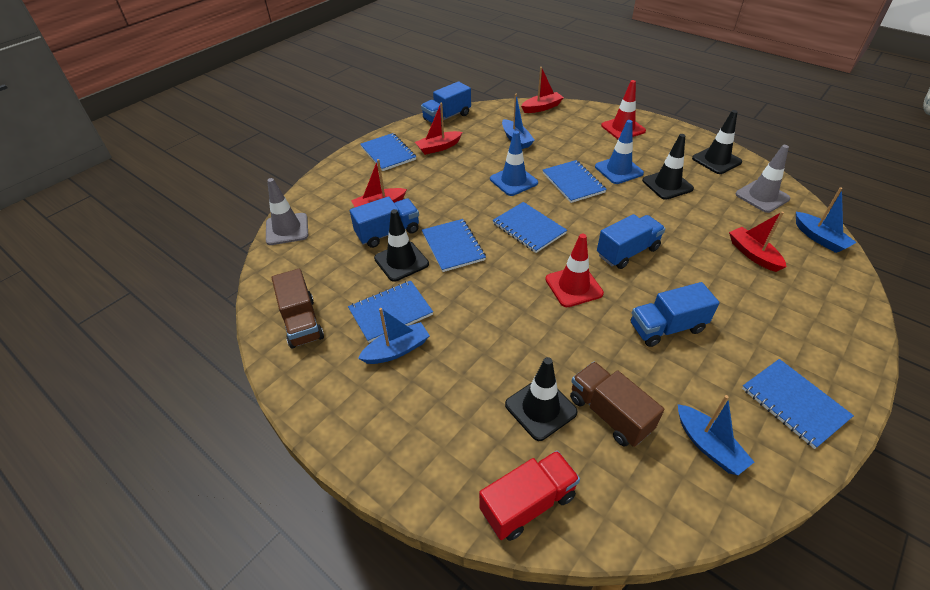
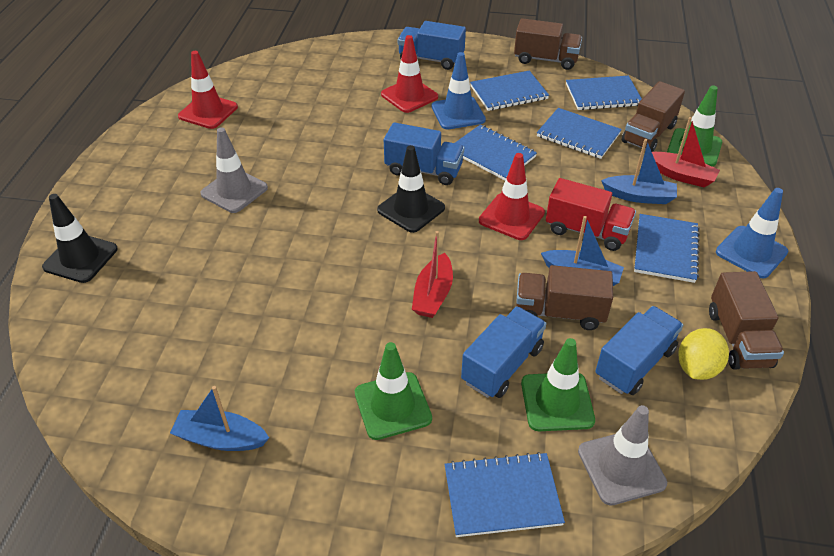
black traffic cone: 4 -> 2
blue boat: 4 -> 3
brown truck: 2 -> 4
green traffic cone: 0 -> 3
red boat: 4 -> 2
red traffic cone: 2 -> 3
yellow lemon: 0 -> 1

